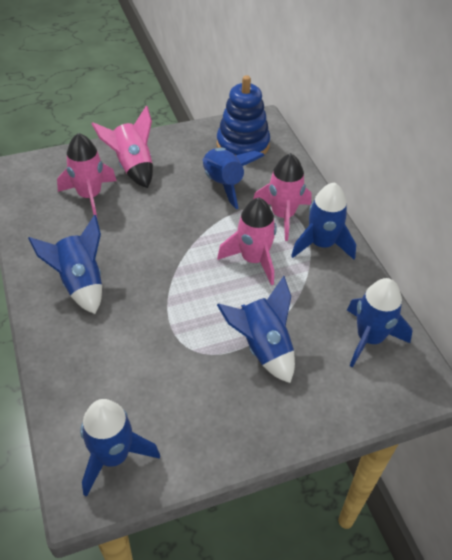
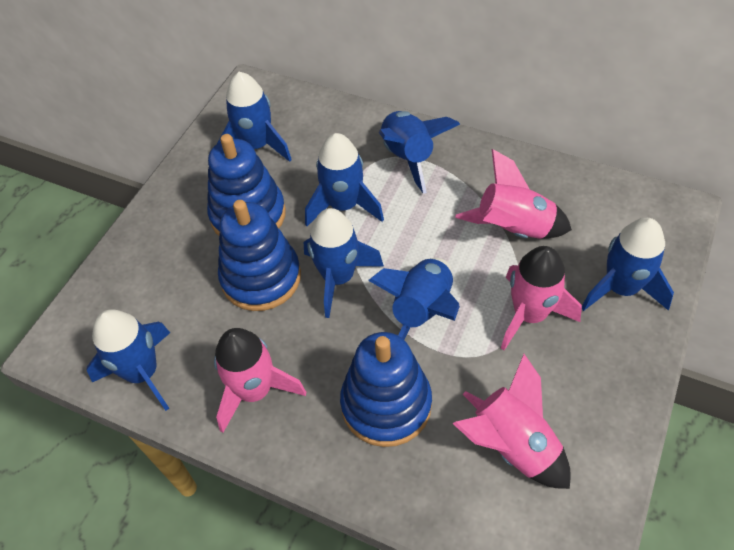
blue rocket: 6 -> 7
blue stacking toy: 1 -> 3

